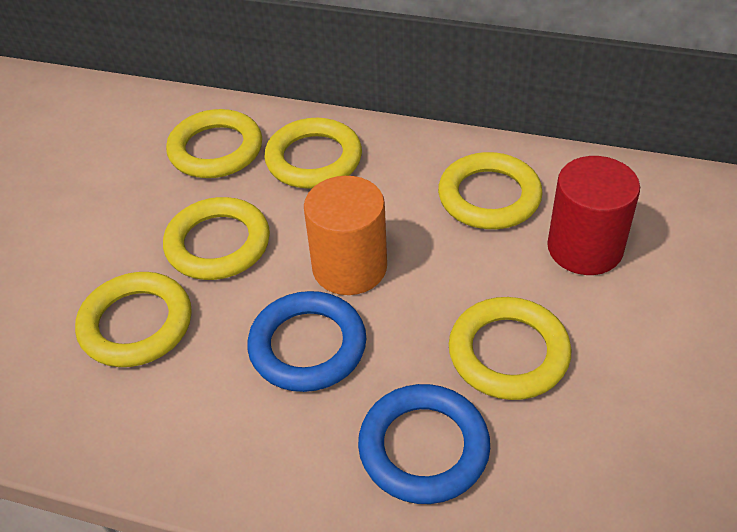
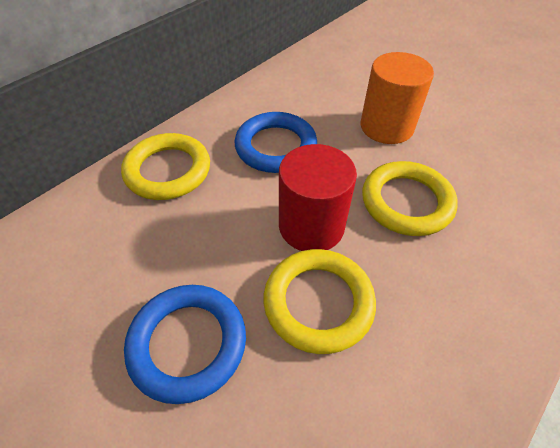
yellow ring: 6 -> 3

